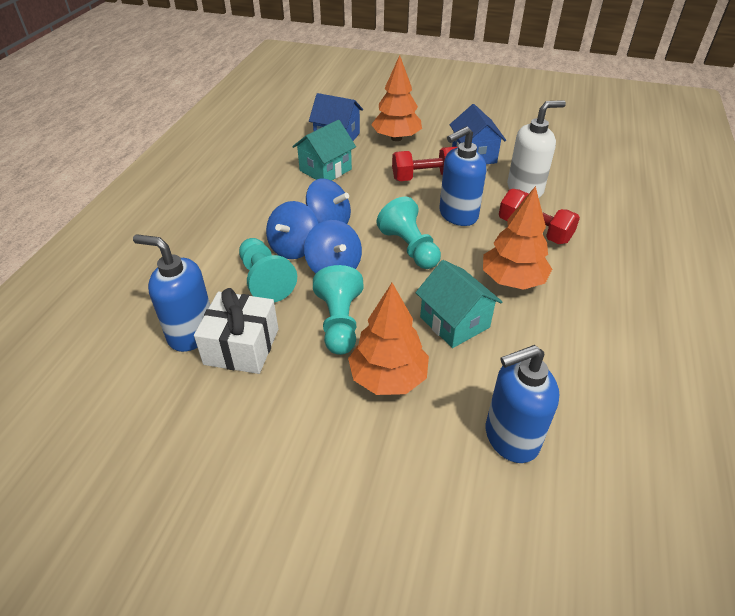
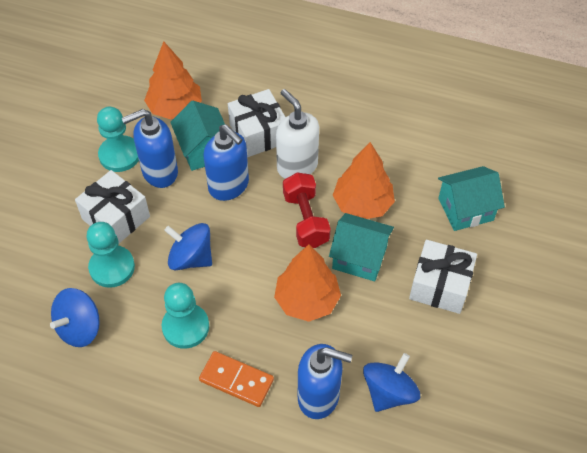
blue house: 2 -> 0
orange domino: 0 -> 1
red dumbbell: 2 -> 1
turquoise house: 2 -> 3
white gift: 1 -> 3

